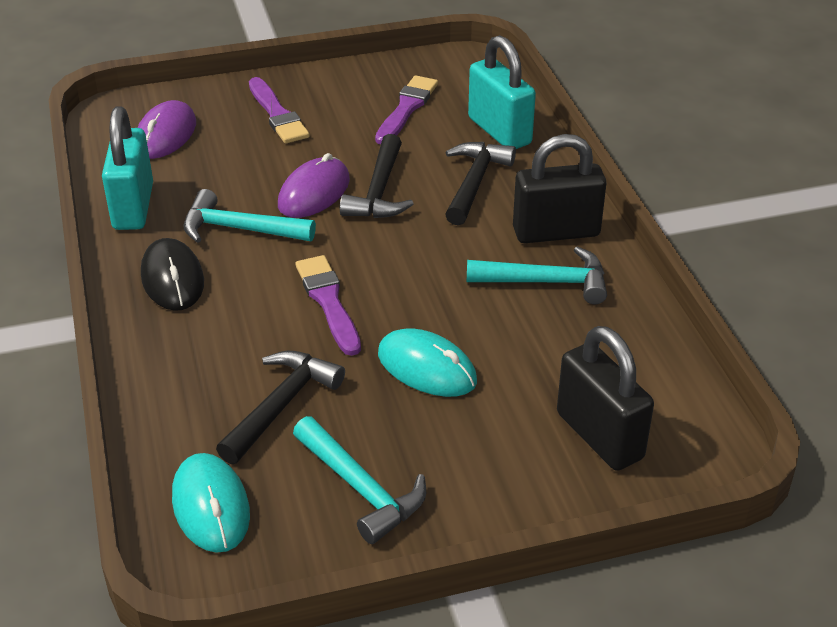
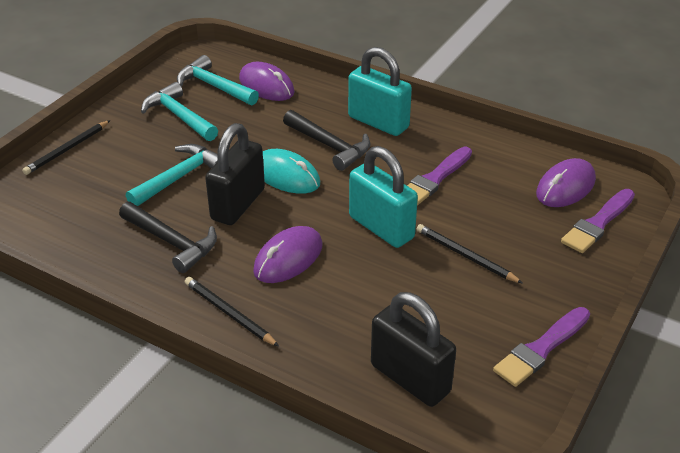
black hammer: 3 -> 2
black mouse: 1 -> 0
black pencil: 0 -> 3
purple mouse: 2 -> 3
turquoise mouse: 2 -> 1

